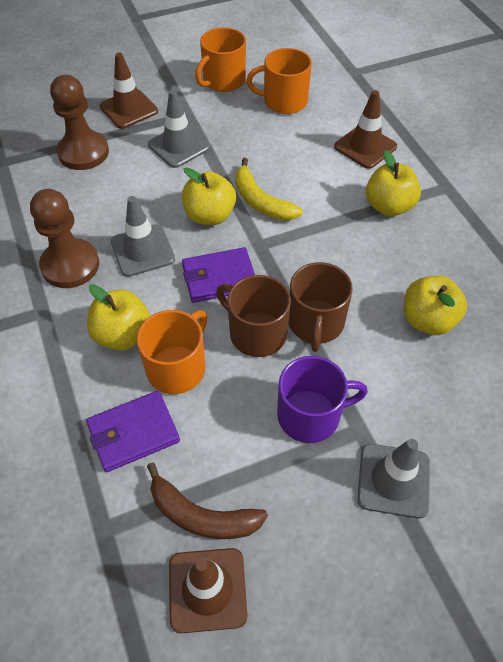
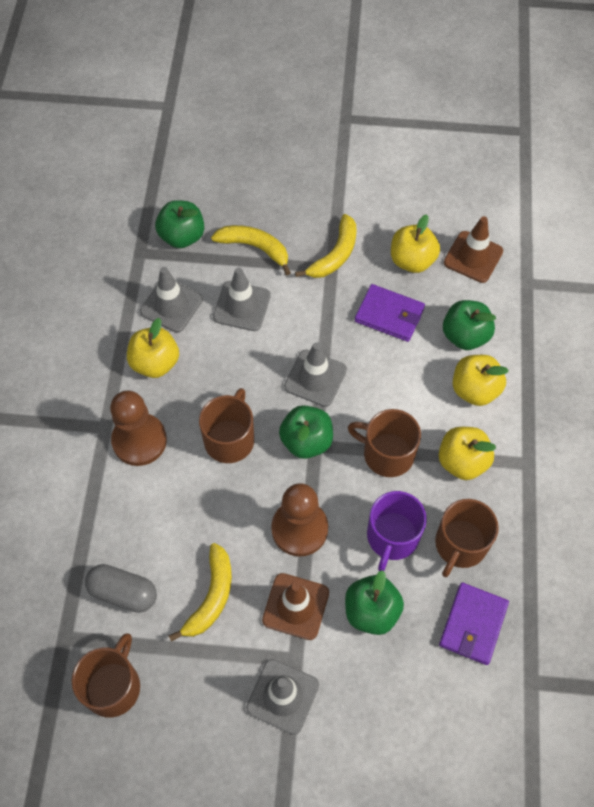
brown banana: 1 -> 0
brown mug: 2 -> 4
brown traffic cone: 3 -> 2
green apple: 0 -> 4
grey capsule: 0 -> 1
grey traffic cone: 3 -> 4
orange mug: 3 -> 0
yellow banana: 1 -> 3

